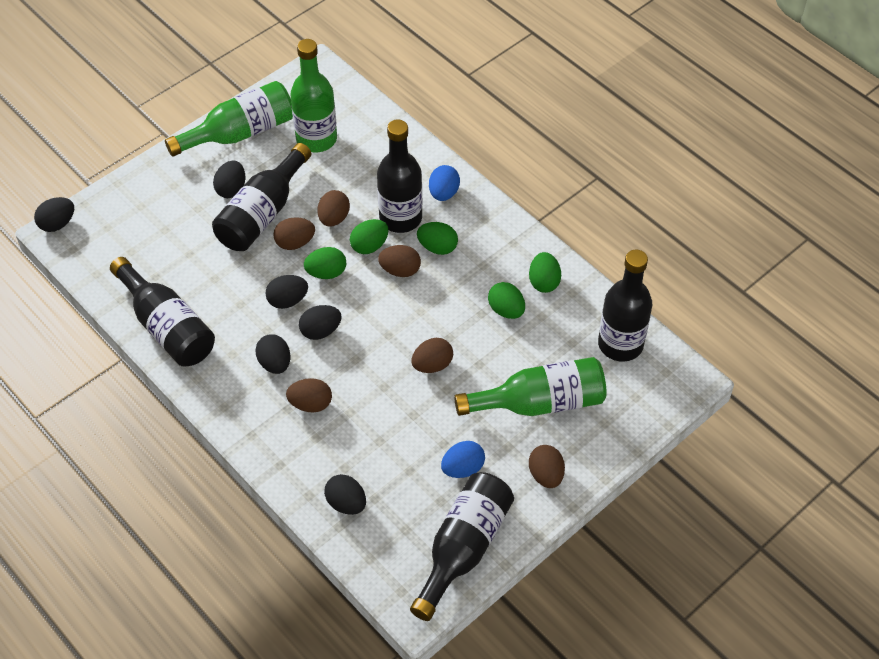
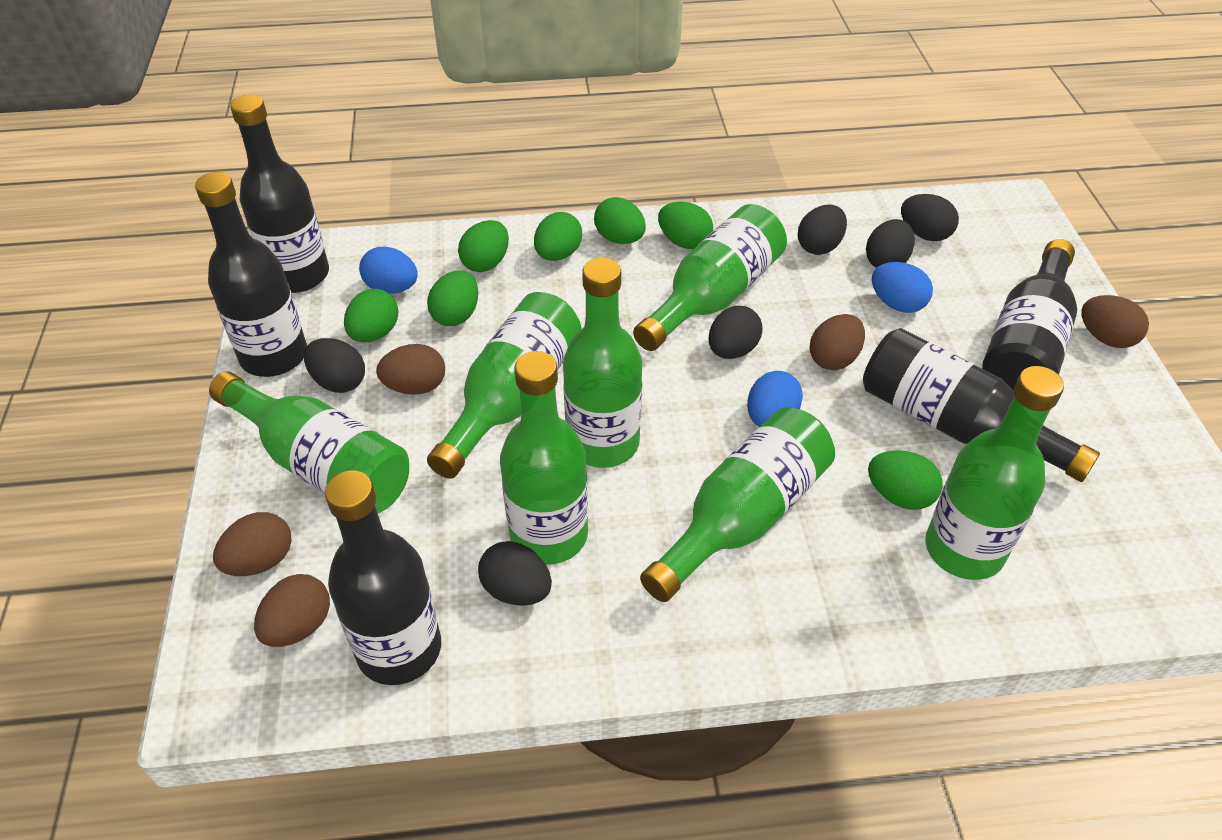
blue egg: 2 -> 3
brown egg: 6 -> 5
green bottle: 3 -> 7
green egg: 5 -> 7

